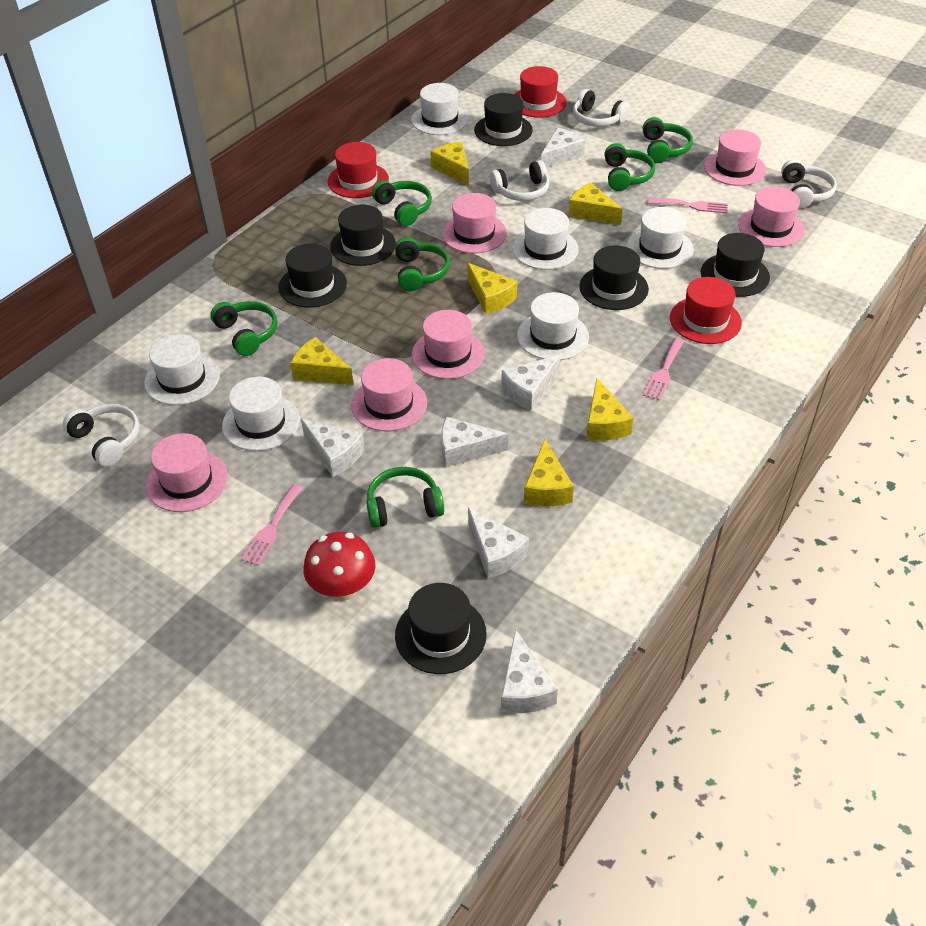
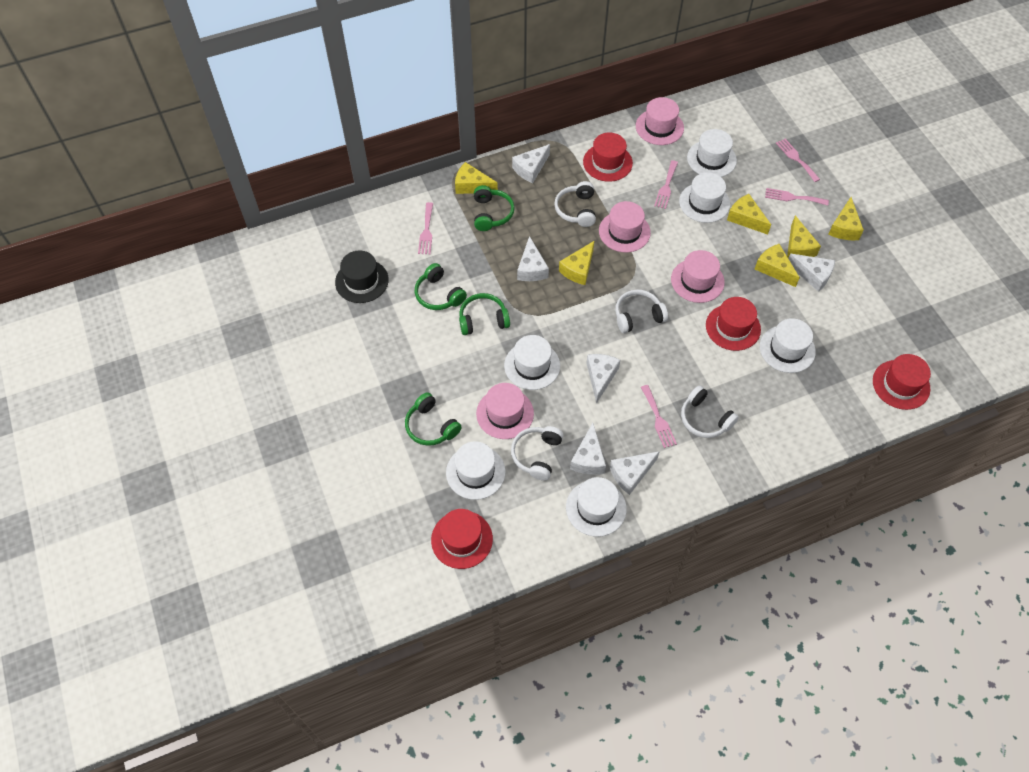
black hat: 6 -> 1
green headphones: 6 -> 4
pink fork: 3 -> 5
pink hat: 6 -> 4
red hat: 3 -> 4
red mushroom: 1 -> 0

